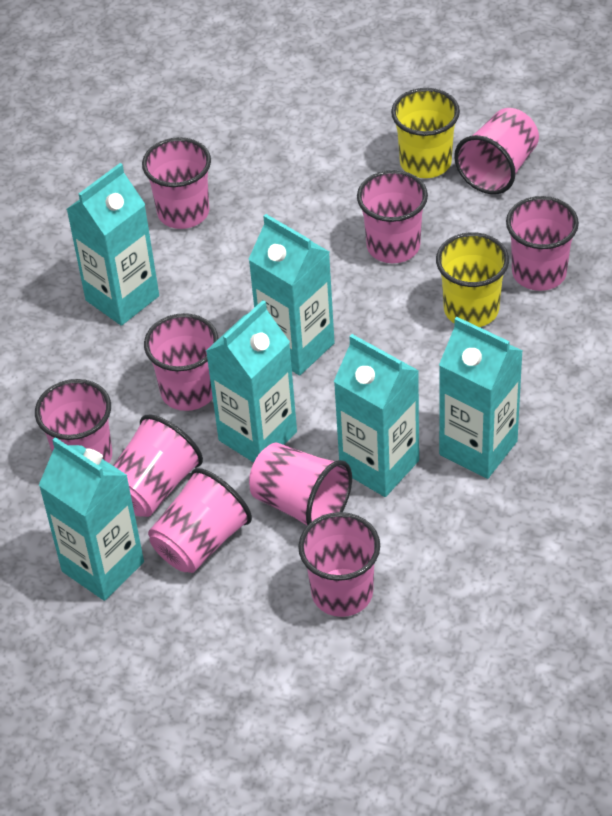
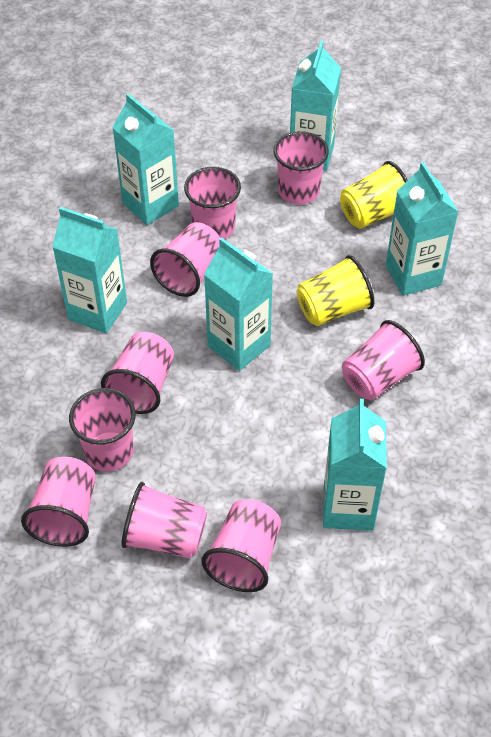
pink cup: 10 -> 9

